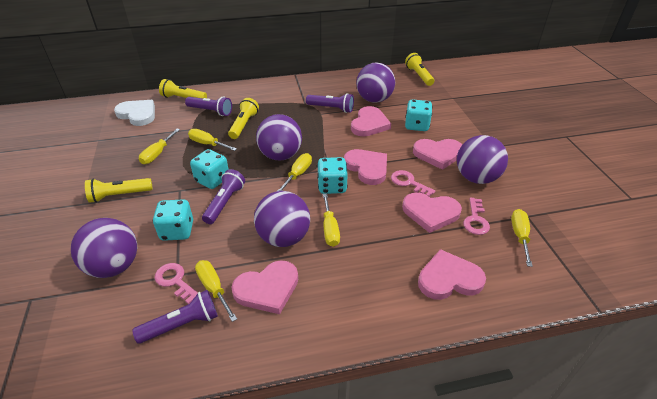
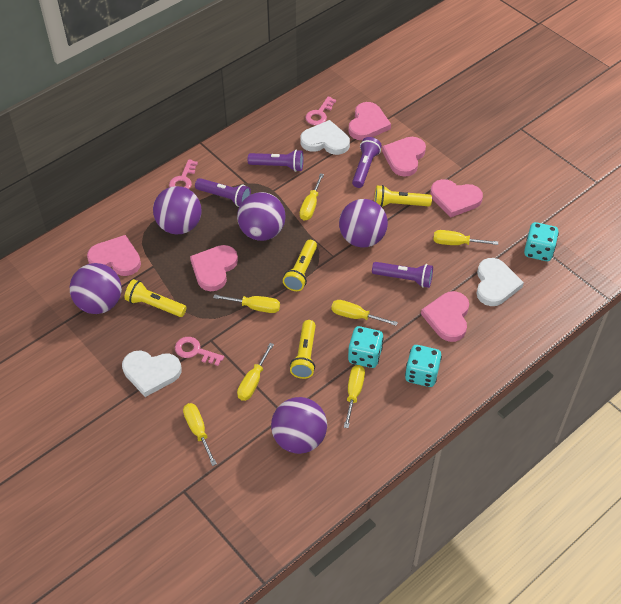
turquoise dice: 4 -> 3
white heart: 1 -> 3
yellow screwdriver: 6 -> 7

